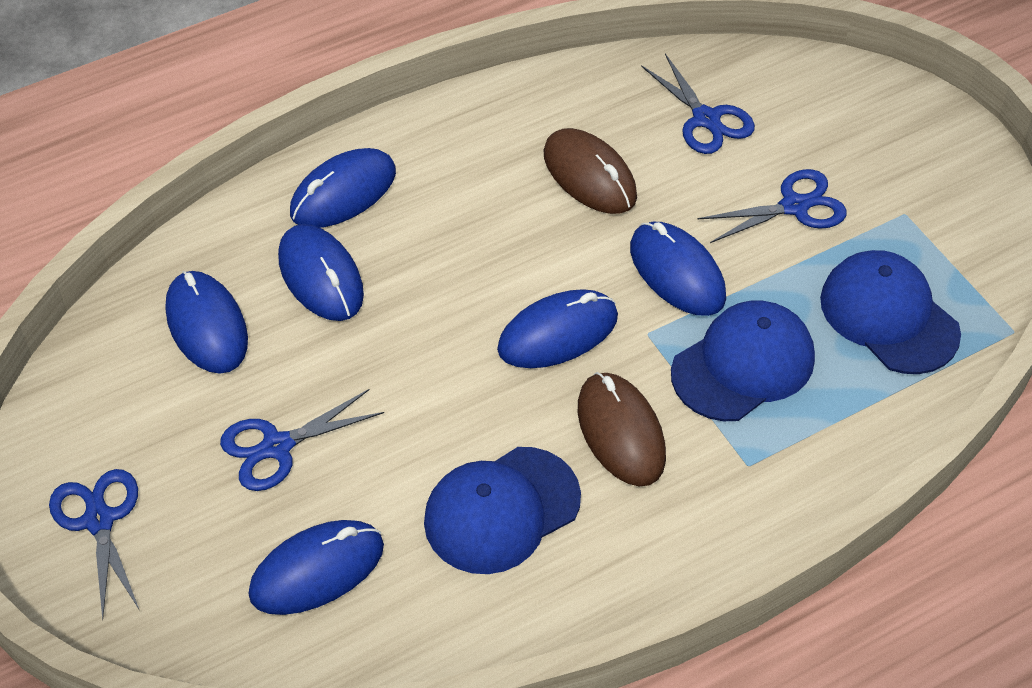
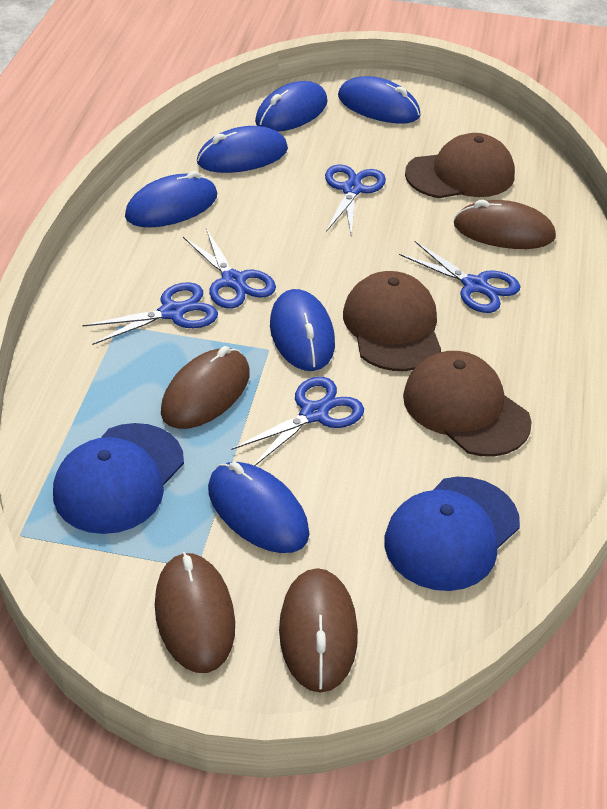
blue cap: 3 -> 2
blue scissors: 4 -> 5
brown cap: 0 -> 3
brown mouse: 2 -> 4

